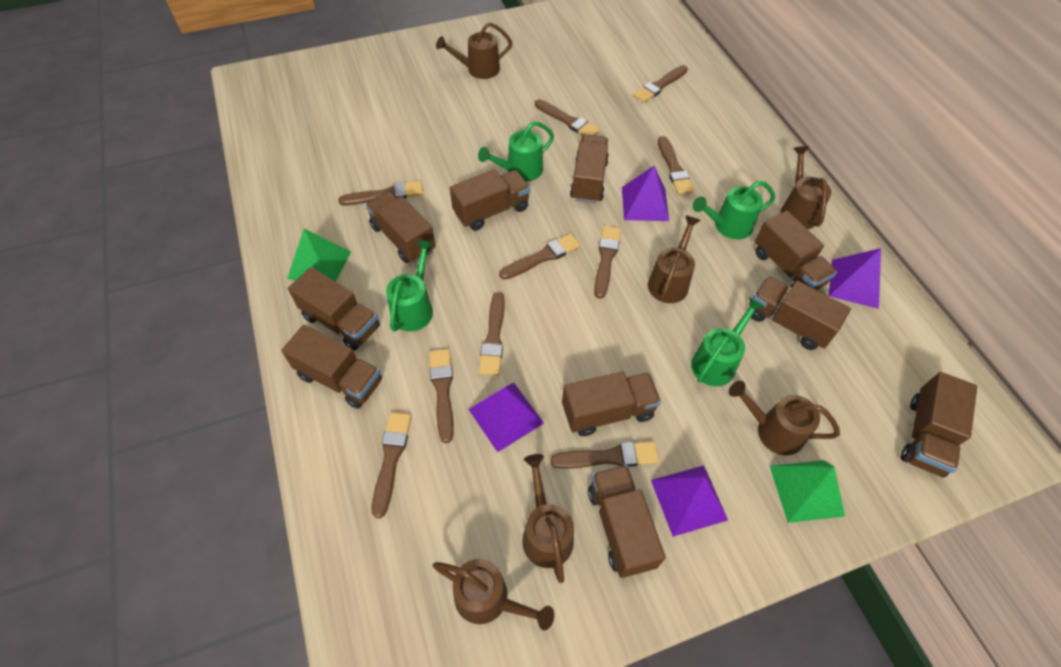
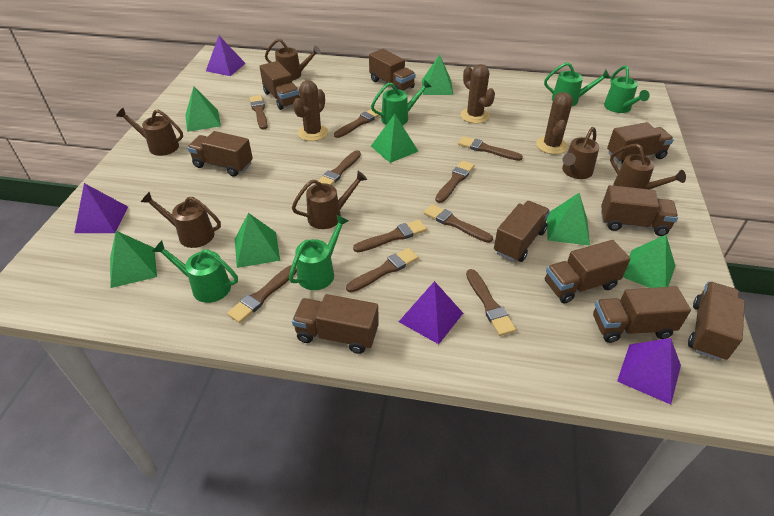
brown cactus: 0 -> 3
green pyramid: 2 -> 7
green watering can: 4 -> 5

